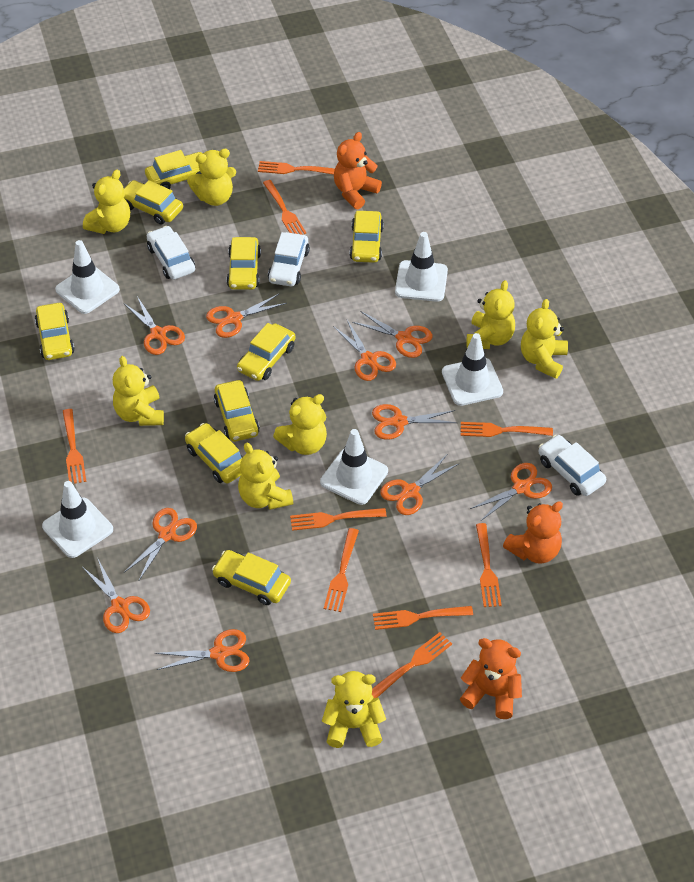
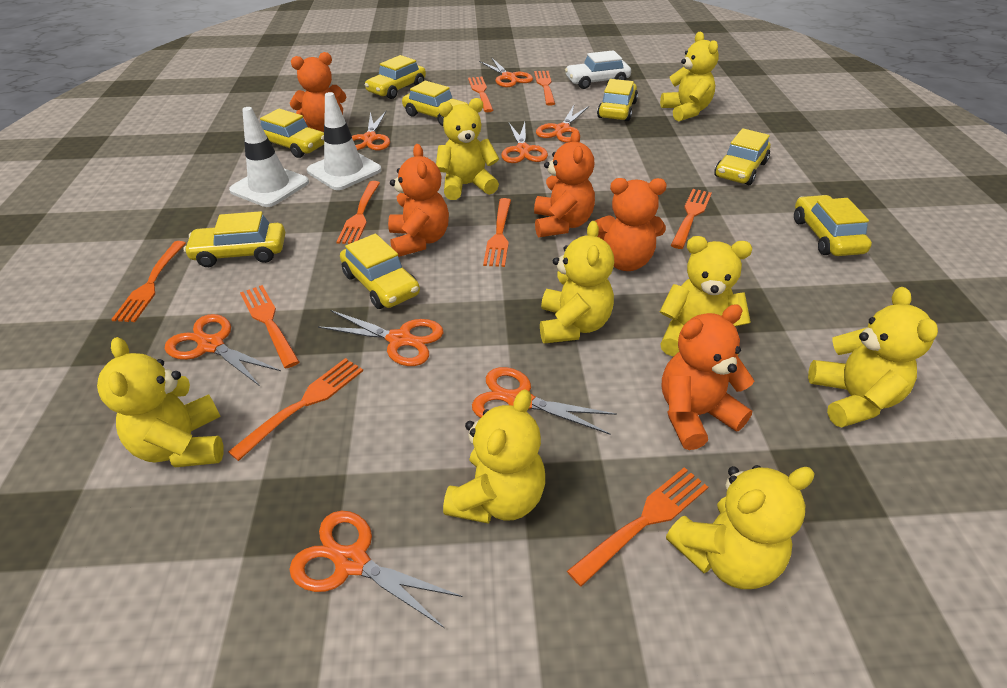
orange scissors: 10 -> 8
orange teddy bear: 3 -> 5
white car: 3 -> 1
white traffic cone: 5 -> 2
yellow car: 9 -> 8

